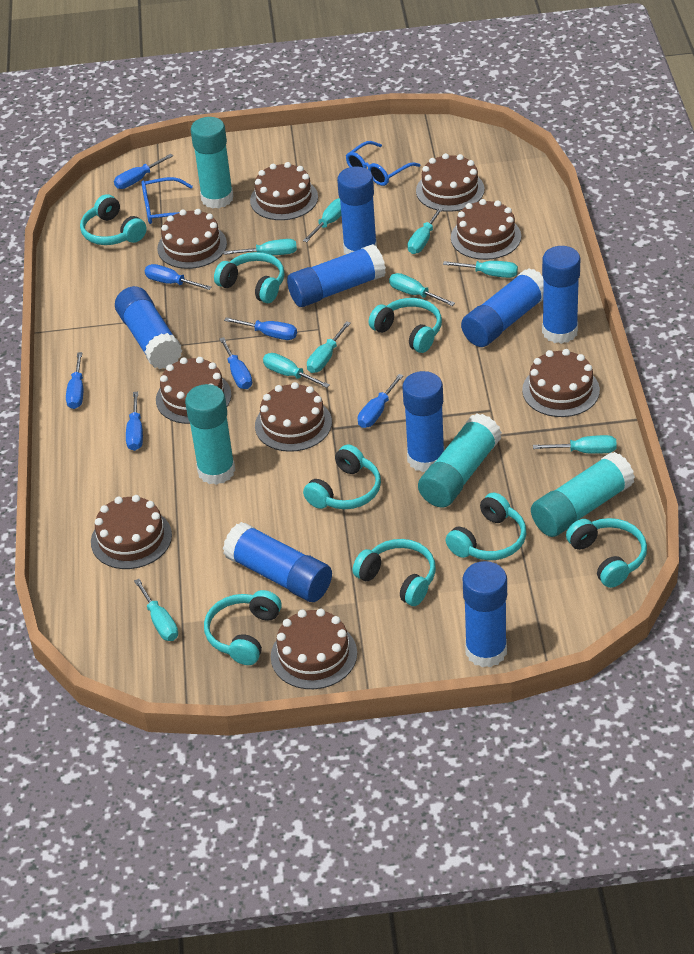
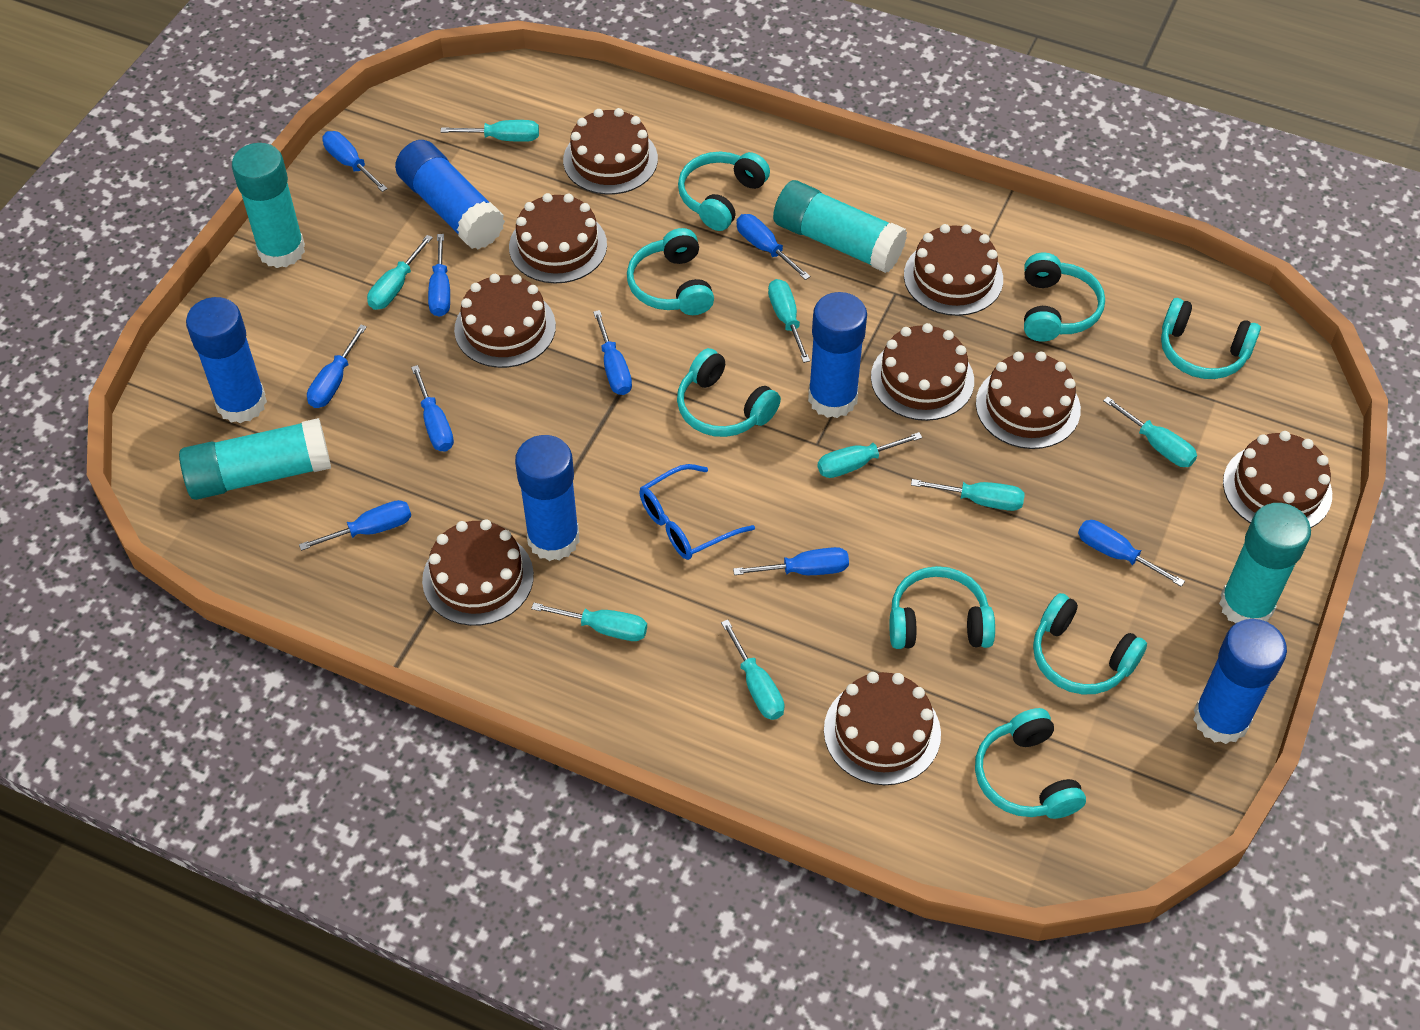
blue glasses: 2 -> 1
blue glue stick: 8 -> 5
blue screwdriver: 7 -> 9
turquoise screwdriver: 9 -> 8

